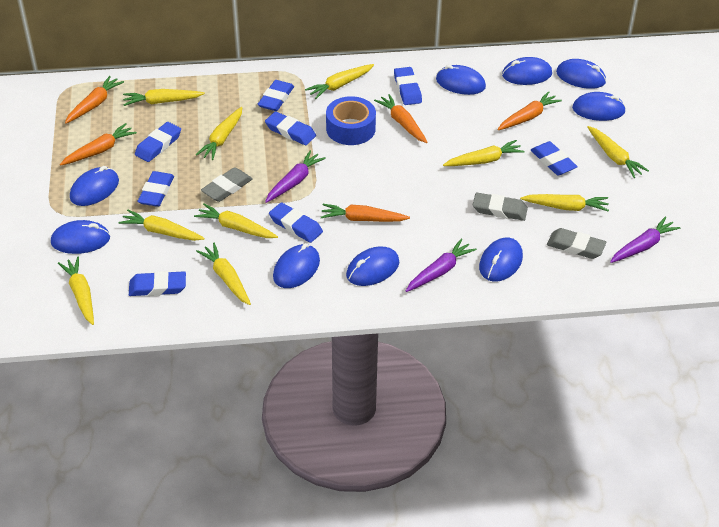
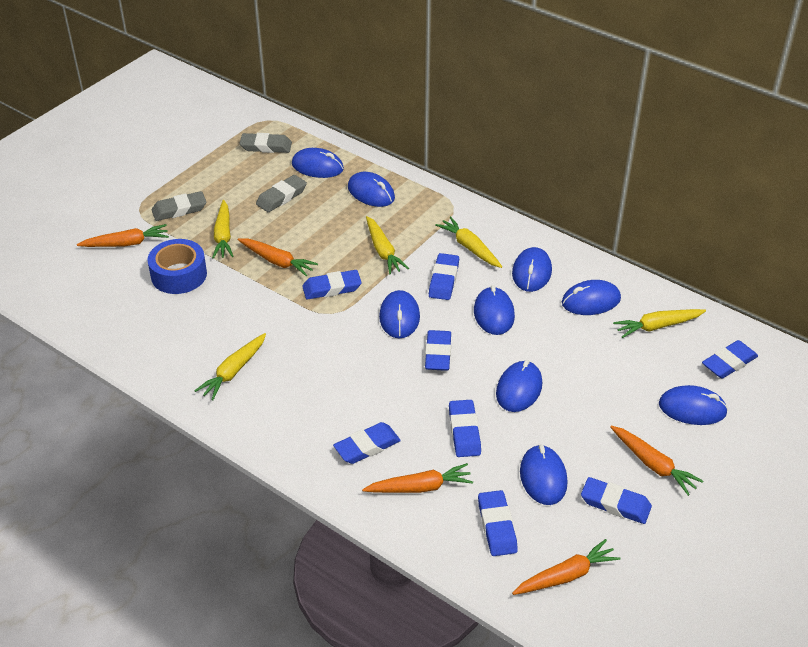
purple carrot: 3 -> 0
yellow carrot: 10 -> 5

